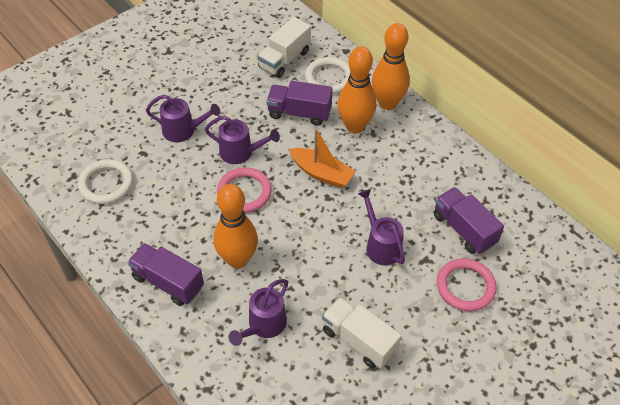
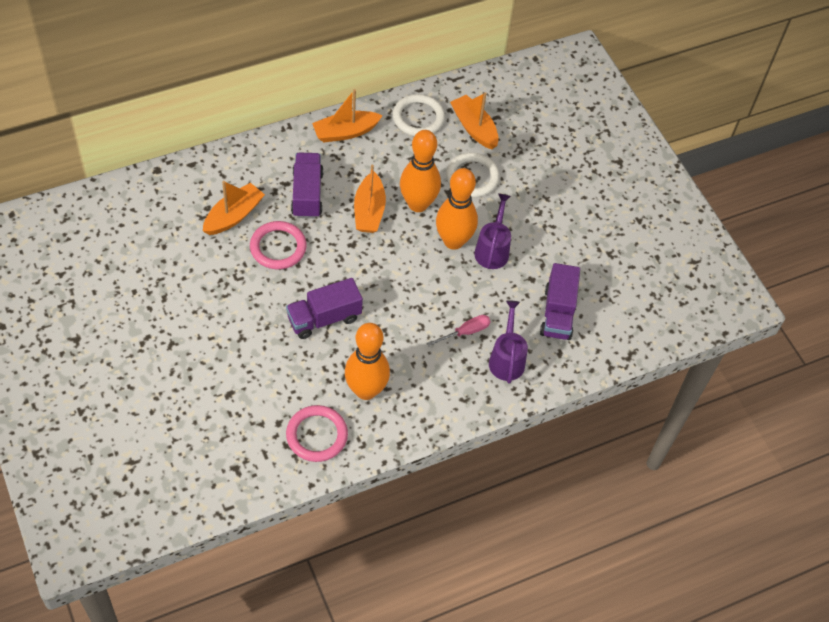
orange boat: 1 -> 4
pink screwdriver: 0 -> 1
purple watering can: 4 -> 2
white truck: 2 -> 0

